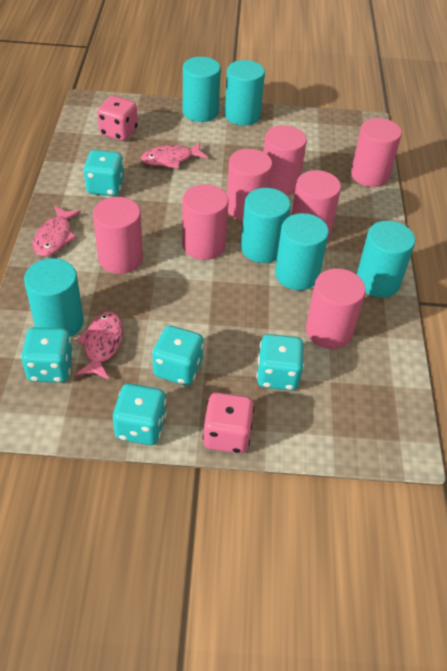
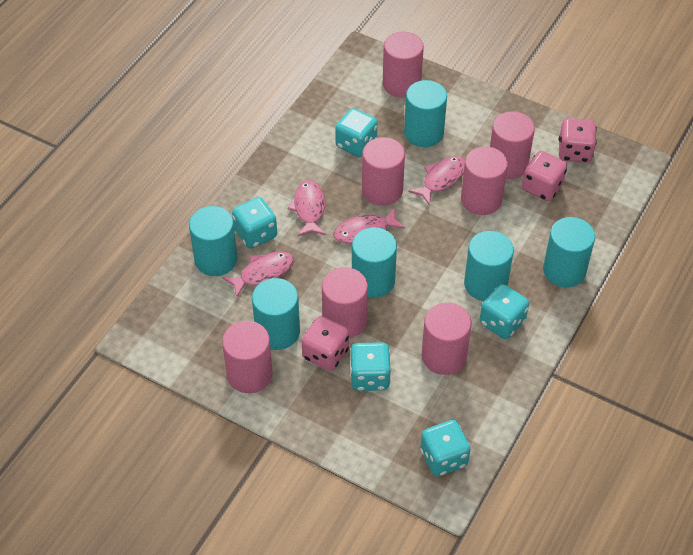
pink dice: 2 -> 3
pink fish: 3 -> 4

